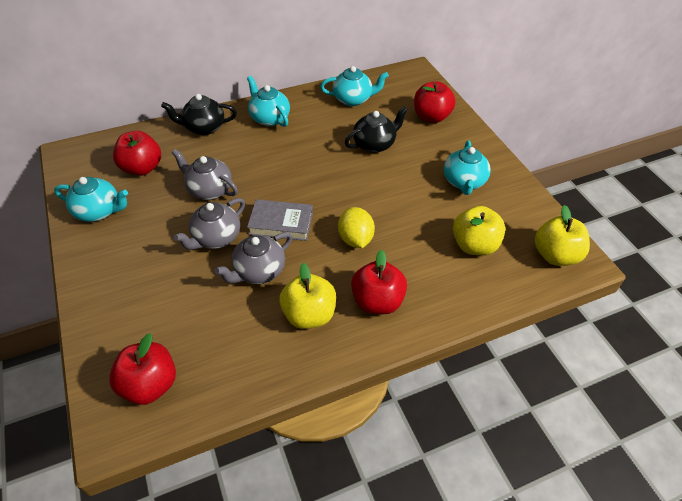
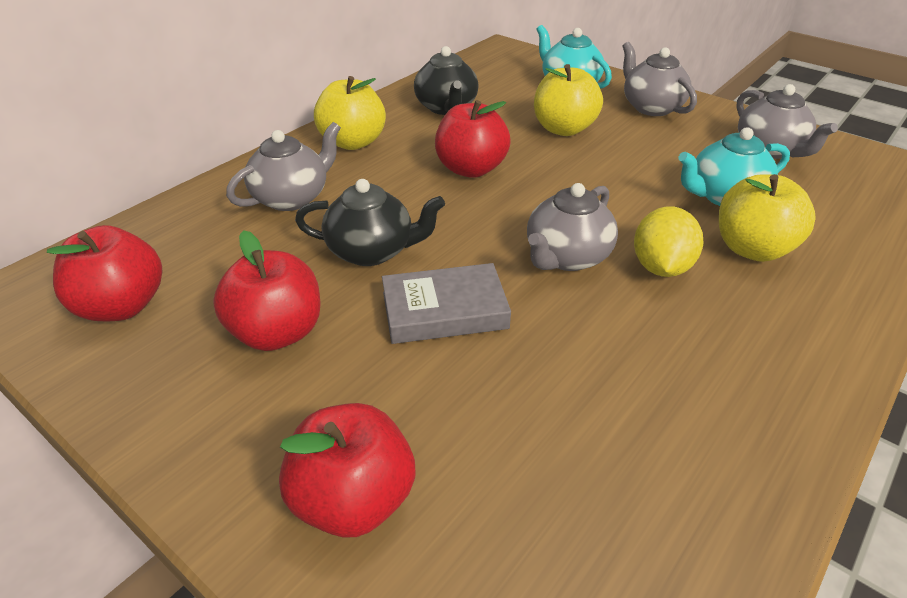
grey teapot: 3 -> 4
turquoise teapot: 4 -> 2

